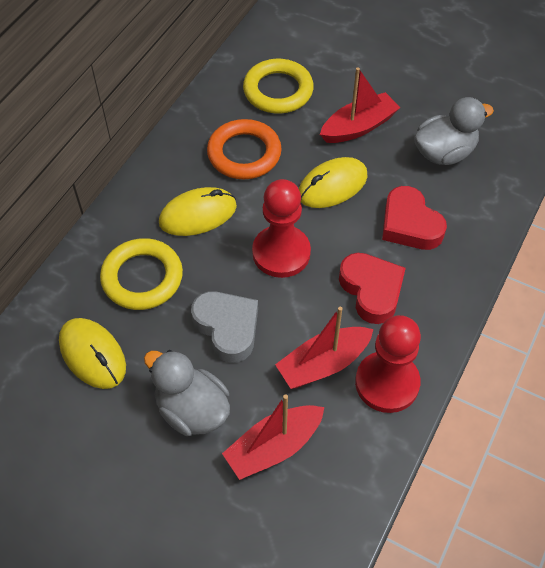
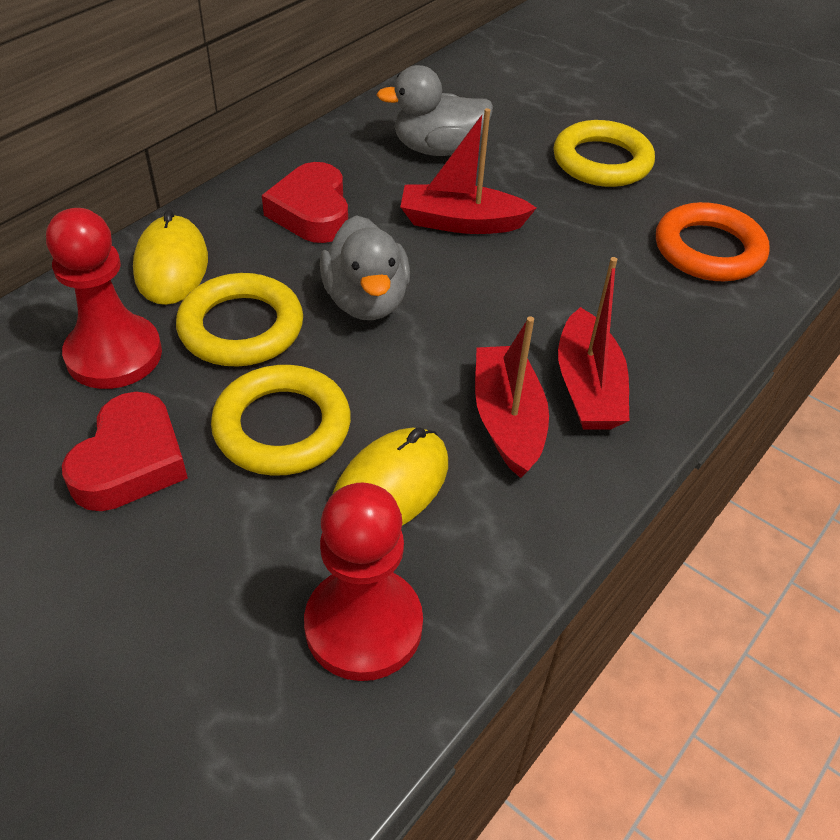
grey heart: 1 -> 0
yellow mouse: 3 -> 2
yellow ring: 2 -> 3

